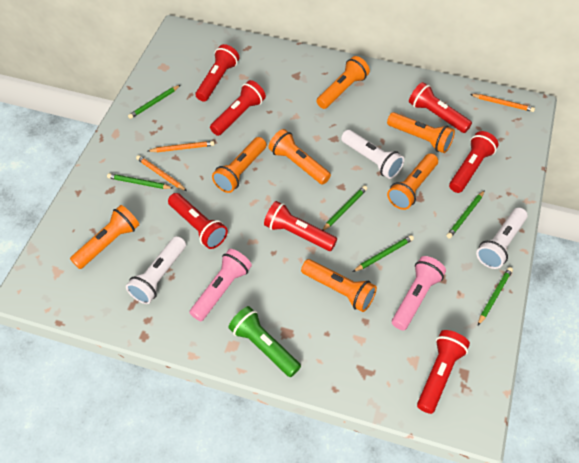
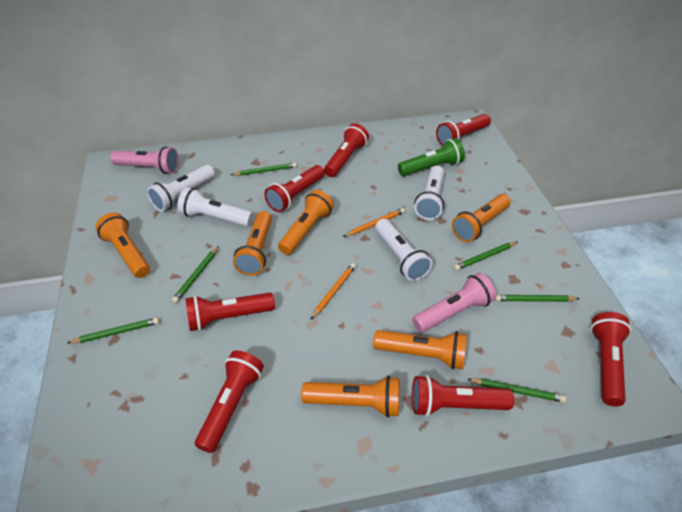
orange flashlight: 7 -> 6
orange pencil: 3 -> 2
white flashlight: 3 -> 4

